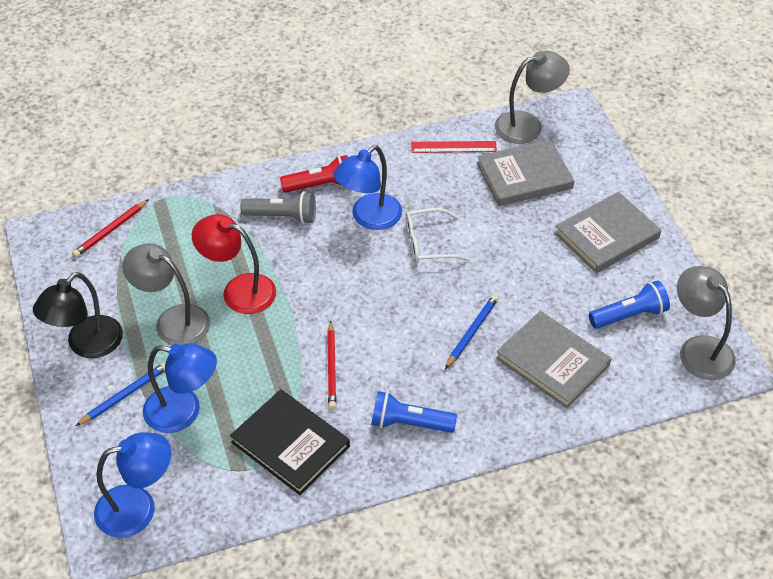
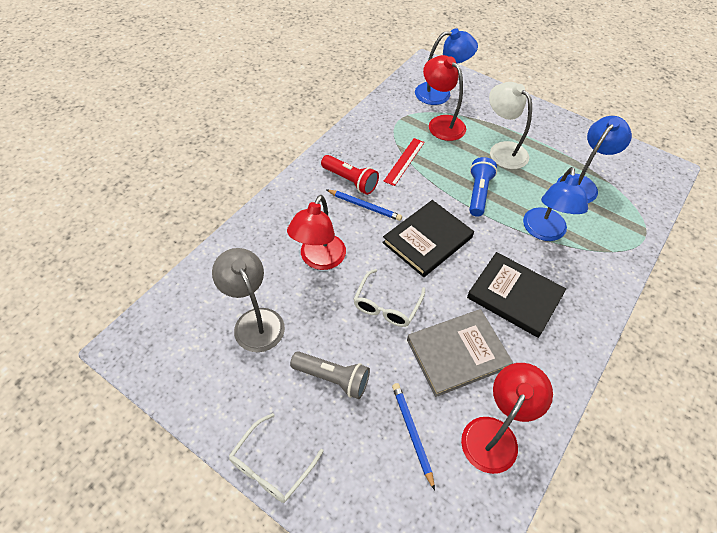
black book: 1 -> 2
black lamp: 1 -> 0
blue flashlight: 2 -> 1
grey book: 3 -> 1
grey lamp: 3 -> 1
red lamp: 1 -> 3
red pencil: 2 -> 0
white glasses: 1 -> 2
white lamp: 0 -> 1

